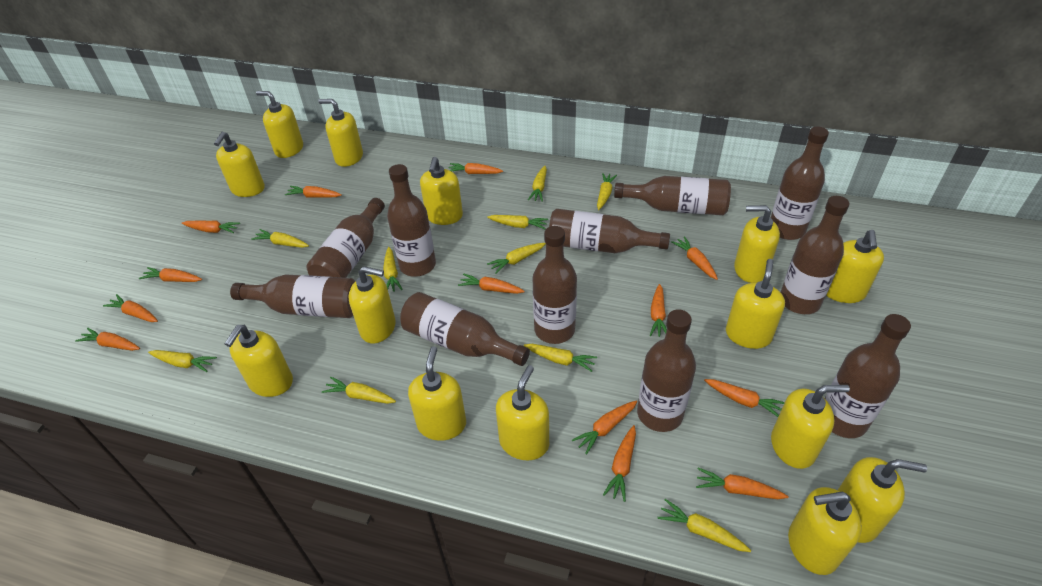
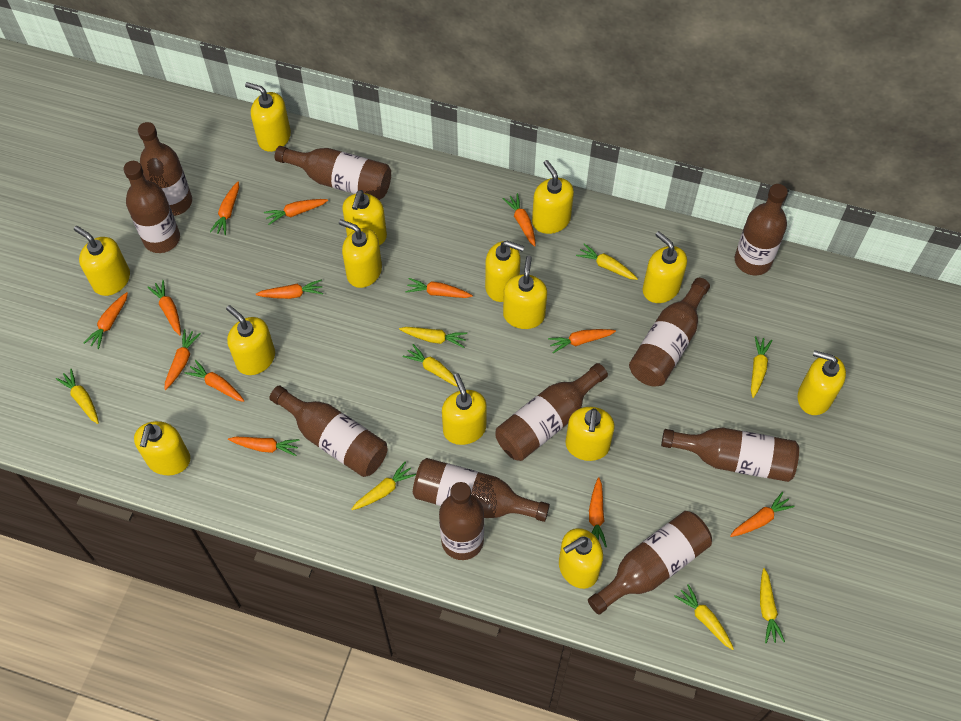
yellow carrot: 10 -> 8

